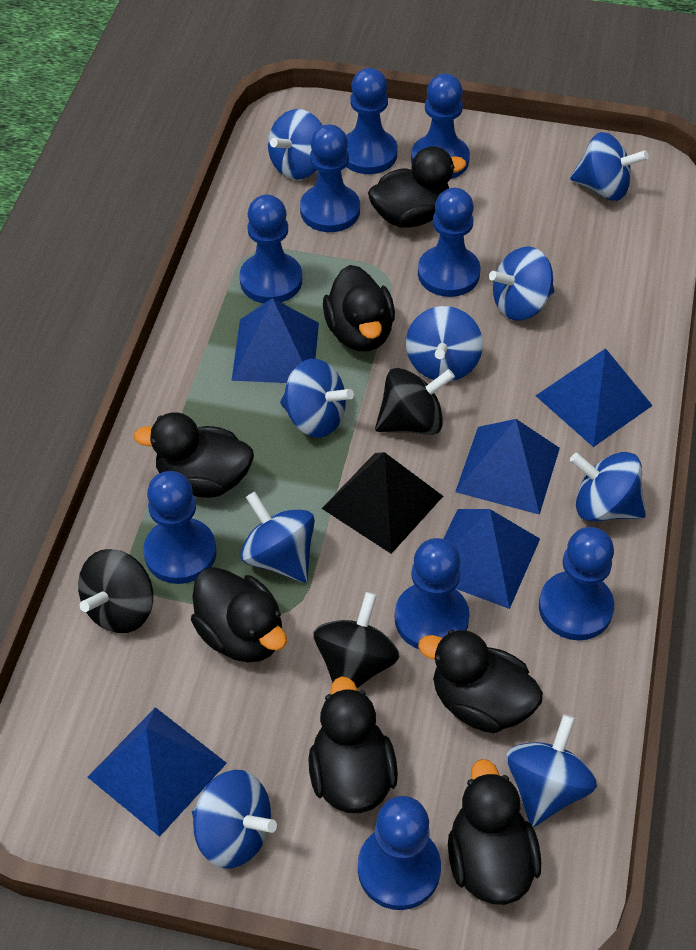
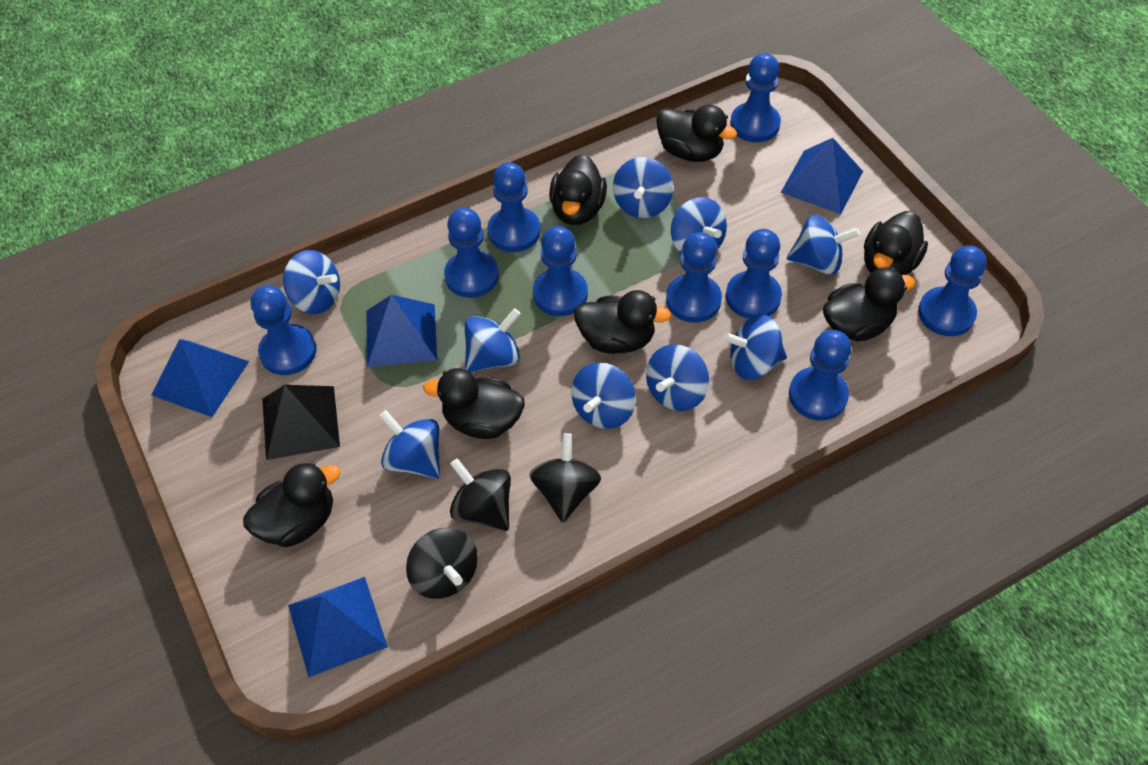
blue pyramid: 5 -> 4

